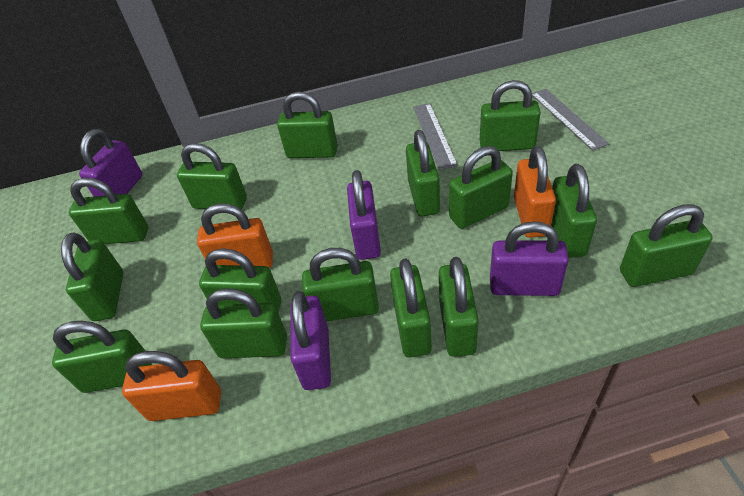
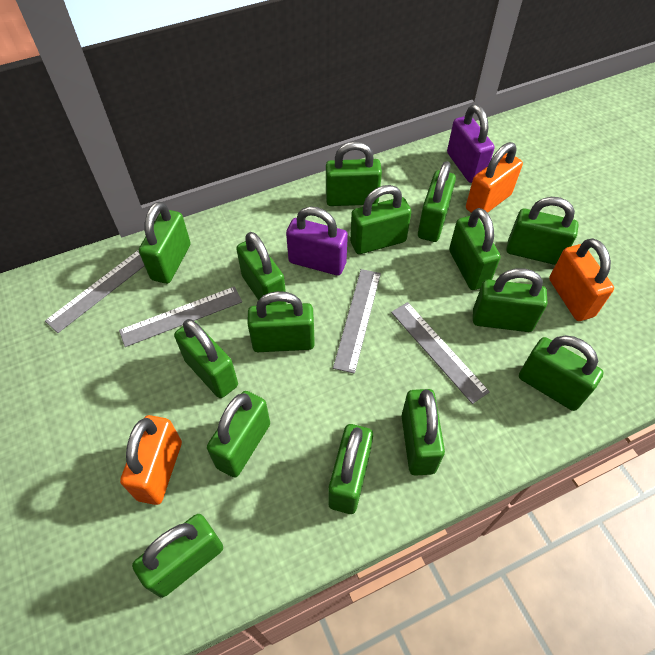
grey ruler: 2 -> 4
purple padlock: 4 -> 2

